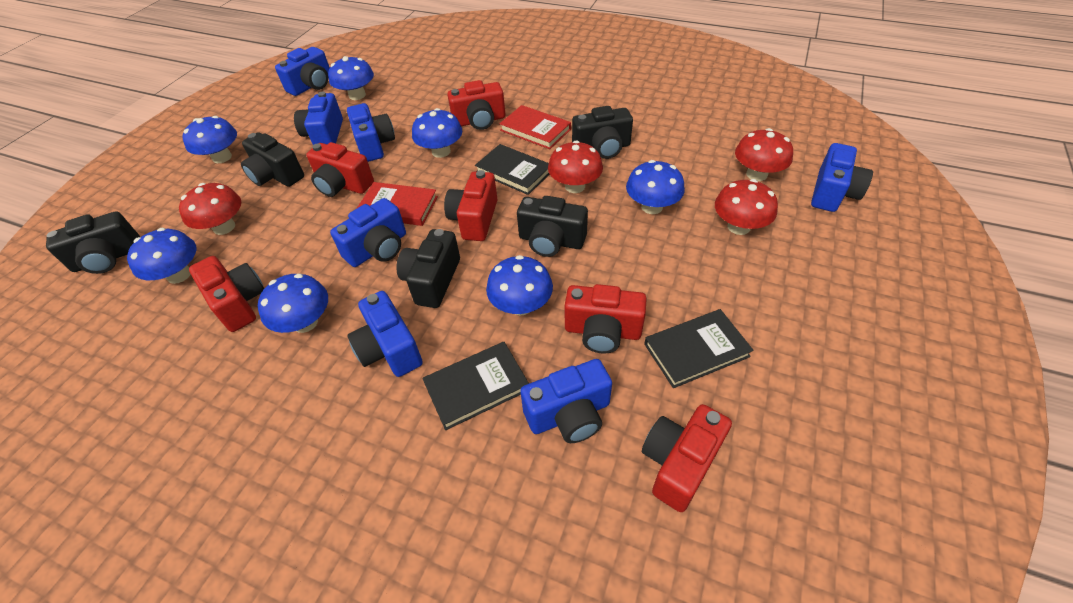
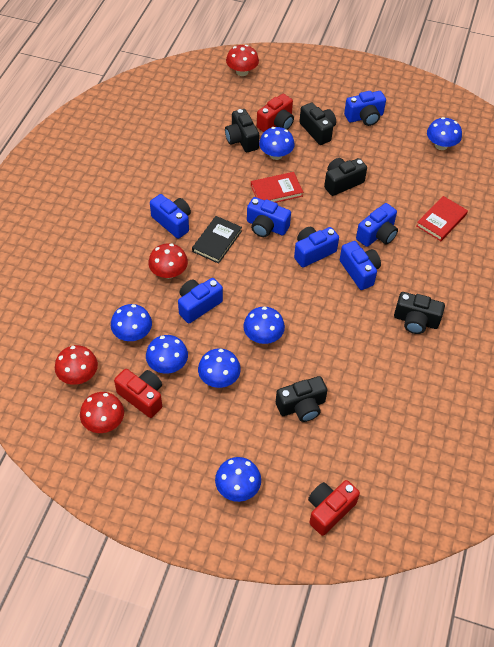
black book: 3 -> 1
red camera: 6 -> 3

